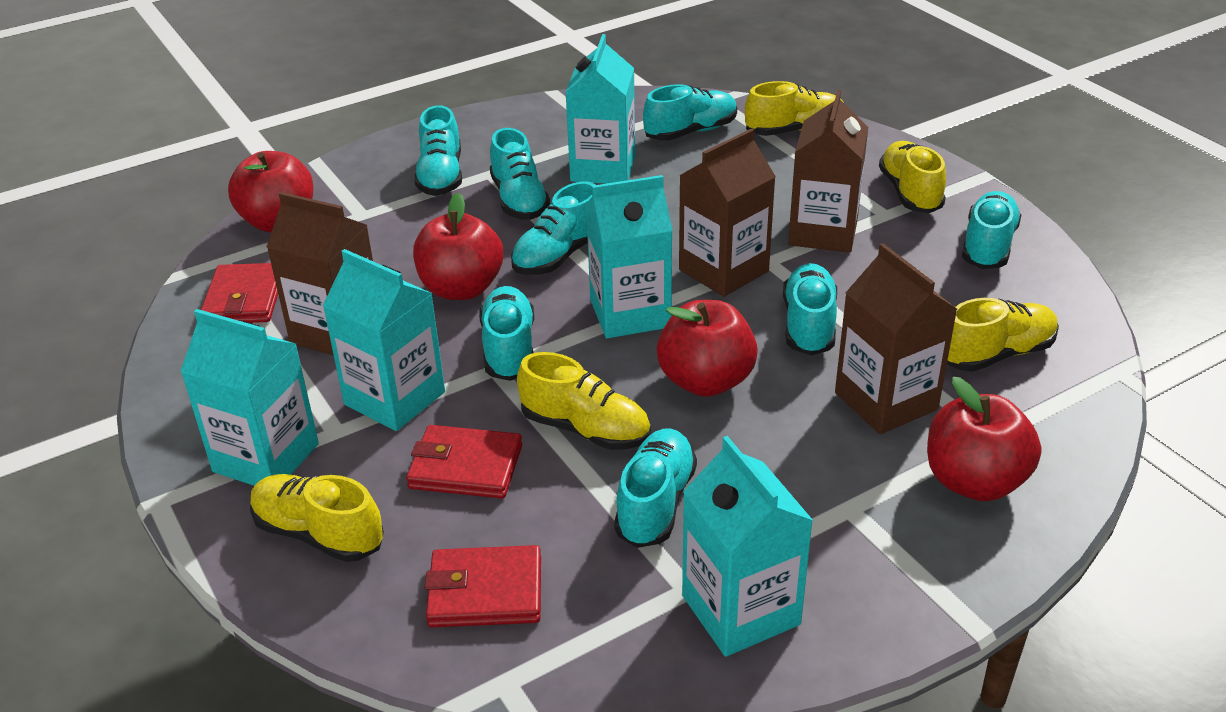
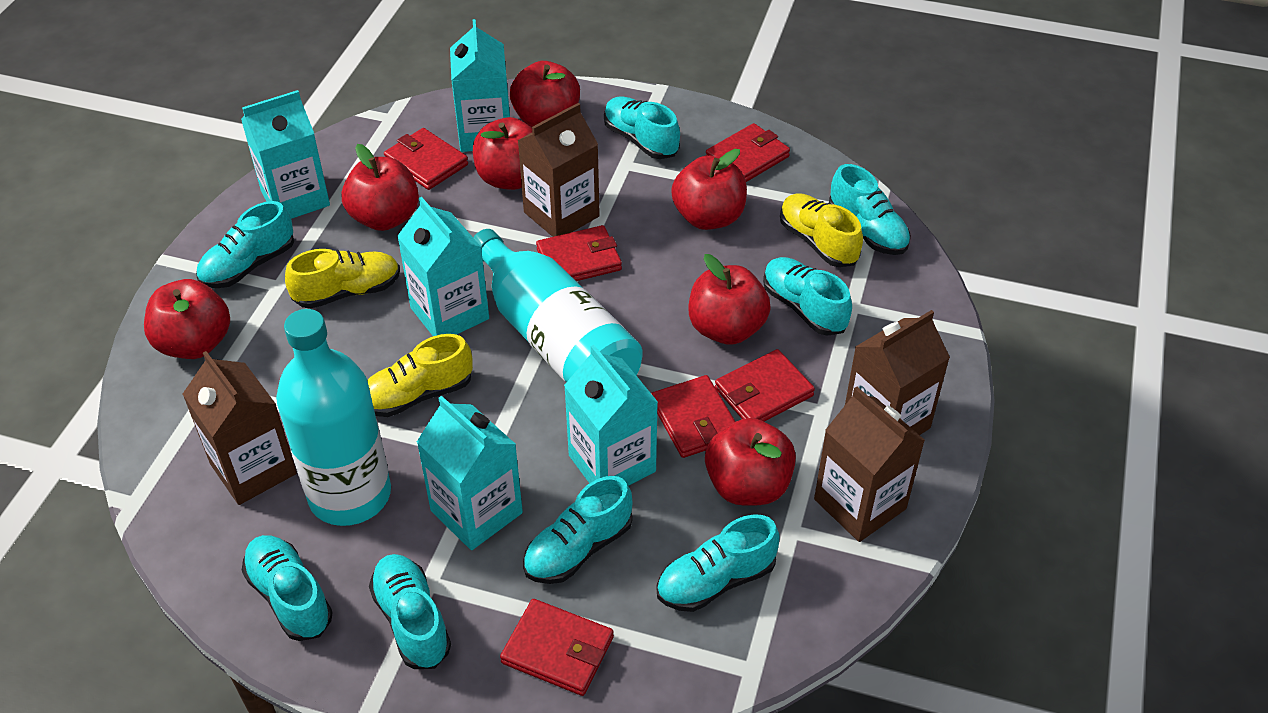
red apple: 4 -> 7
red wallet: 3 -> 6
turquoise bottle: 0 -> 2
yellow shoe: 5 -> 3

